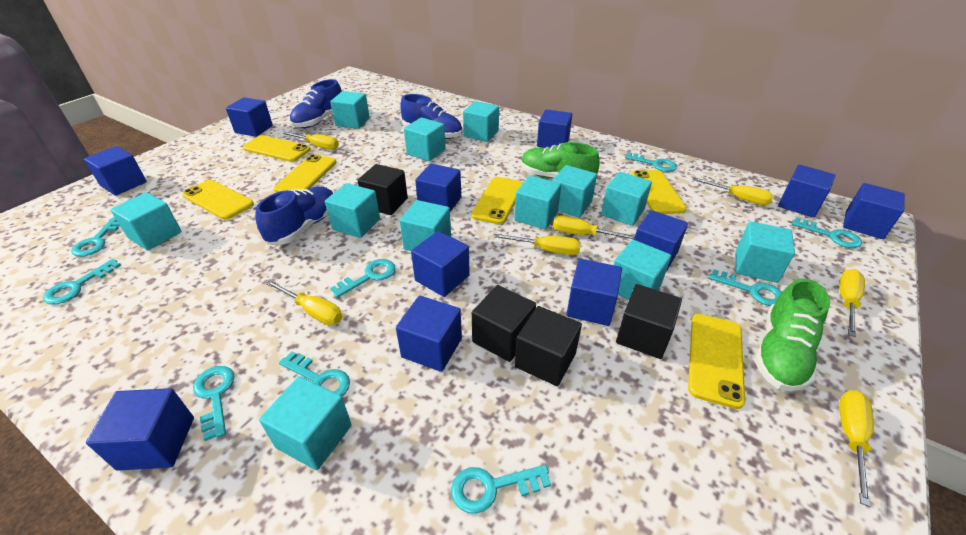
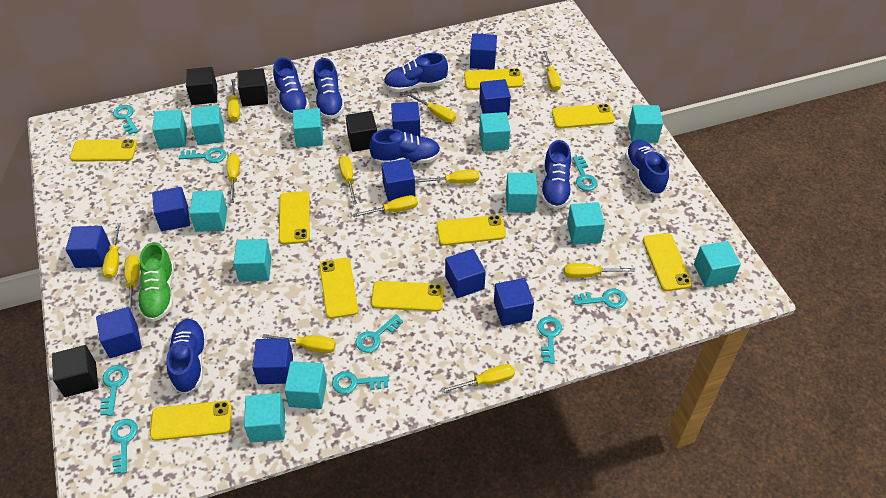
blue cube: 11 -> 10
blue shoe: 3 -> 7
green shoe: 2 -> 1
yellow phone: 6 -> 9
yellow screwdriver: 7 -> 12

